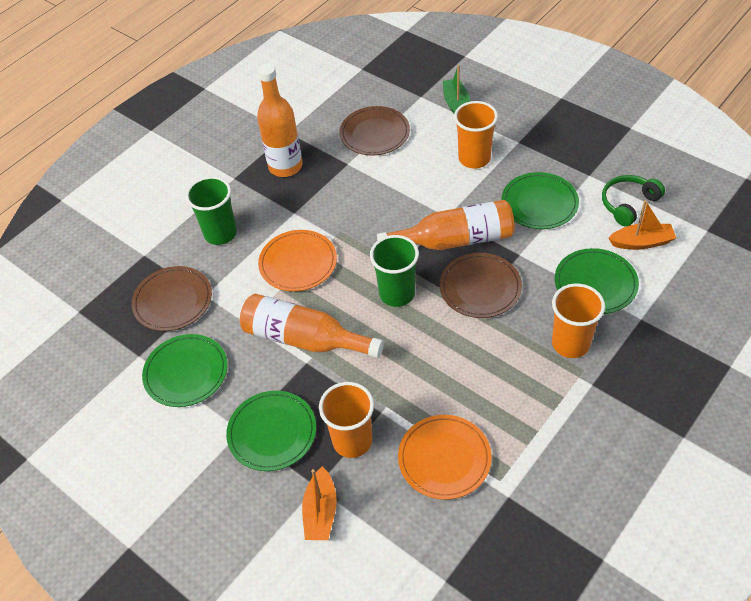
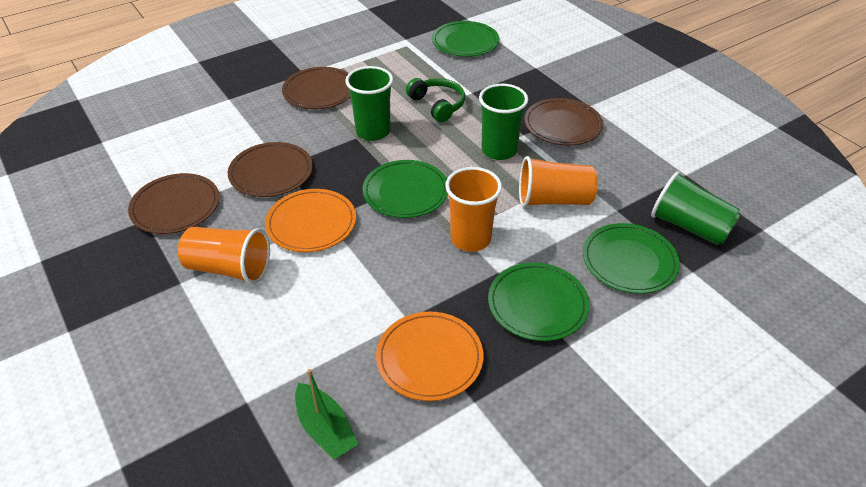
brown plate: 3 -> 4
green cup: 2 -> 3
orange boat: 2 -> 0
orange bottle: 3 -> 0

